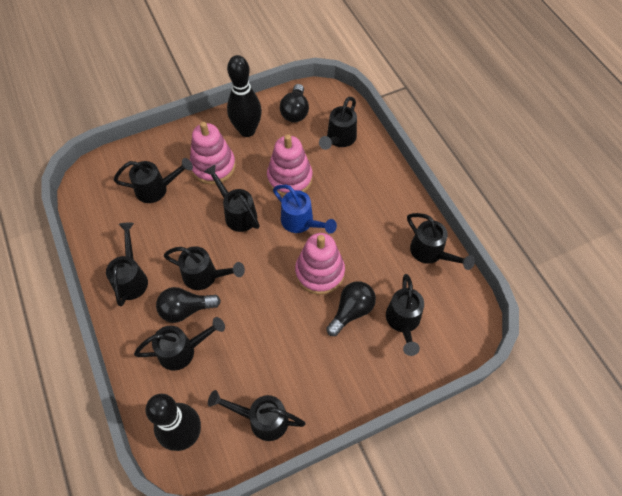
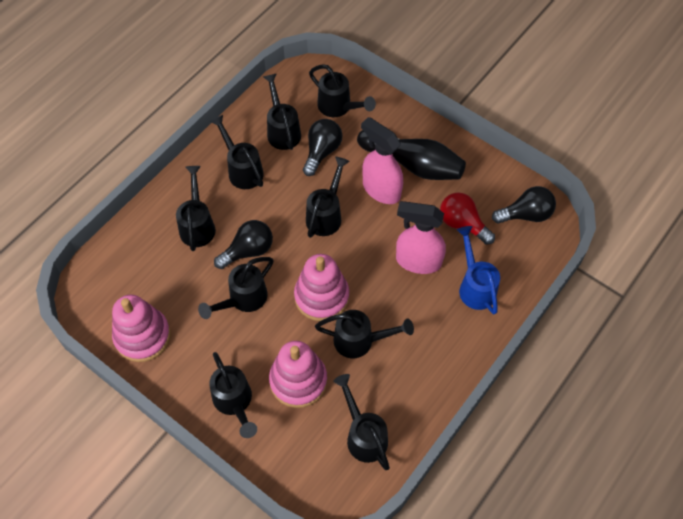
black bowling pin: 2 -> 1
pink spray bottle: 0 -> 2
red light bulb: 0 -> 1

